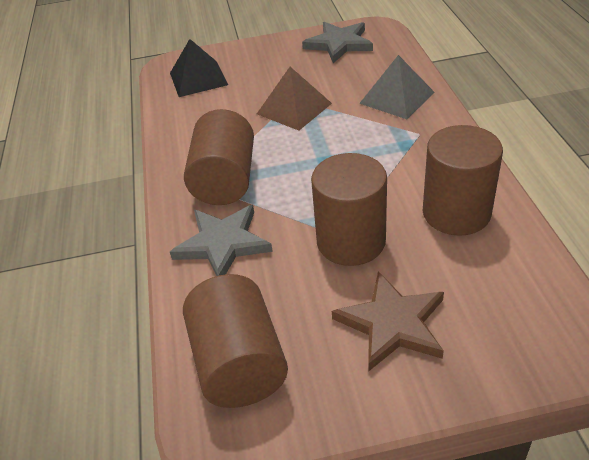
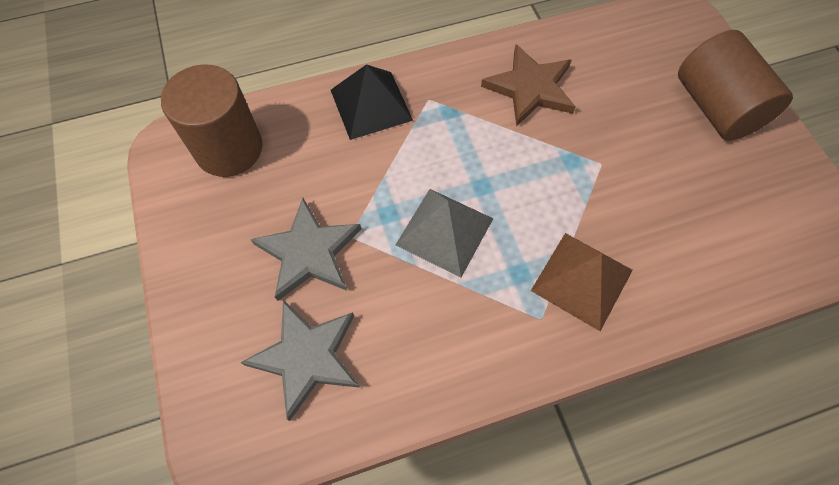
brown cylinder: 4 -> 2

